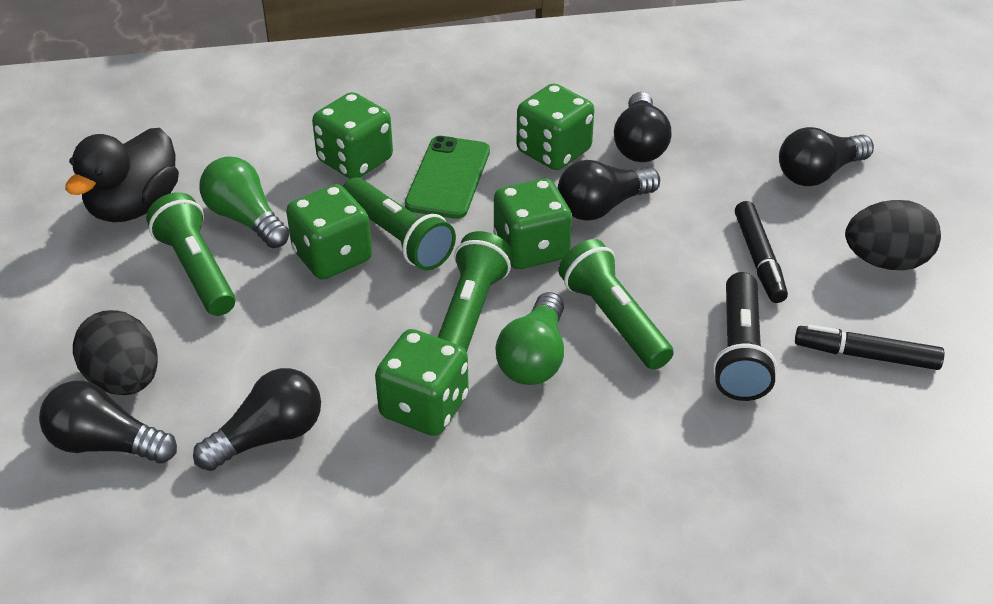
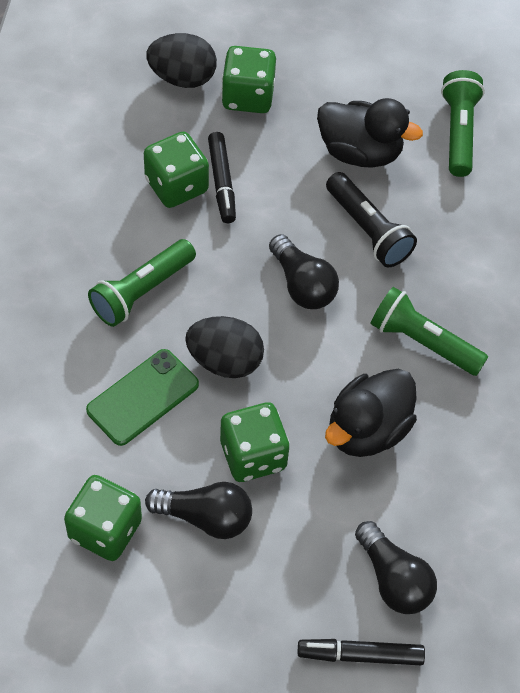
black duck: 1 -> 2
black light bulb: 5 -> 3
green dice: 5 -> 4
green flashlight: 4 -> 3
green light bulb: 2 -> 0

